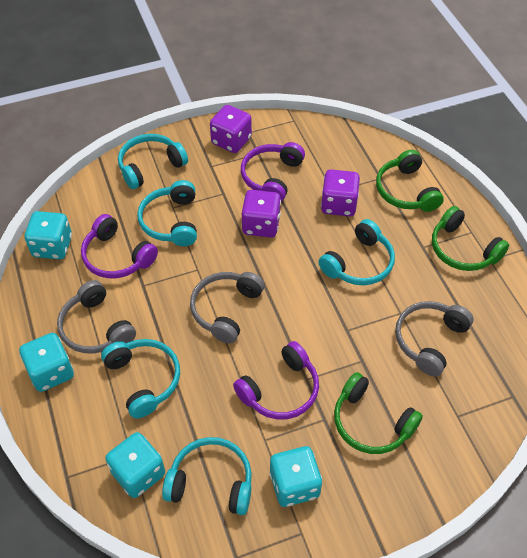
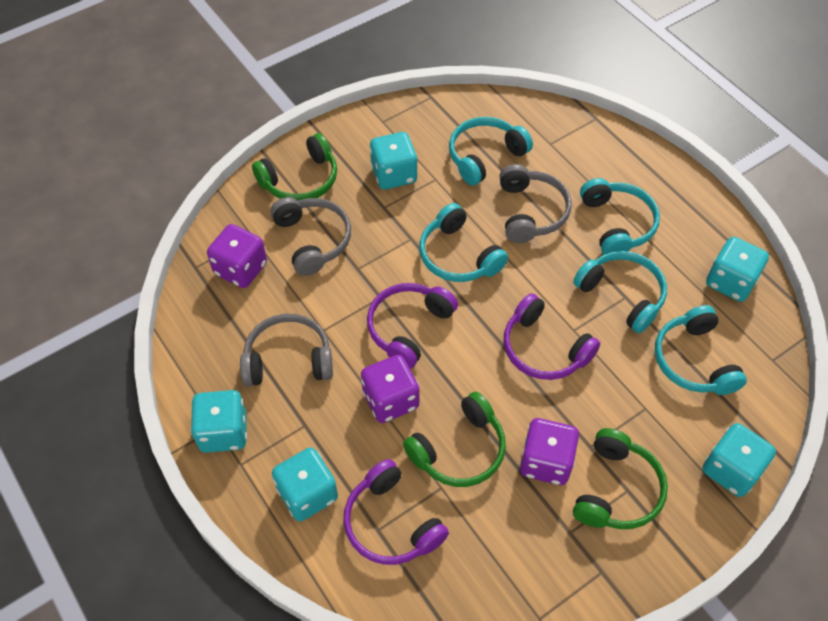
turquoise dice: 4 -> 5

